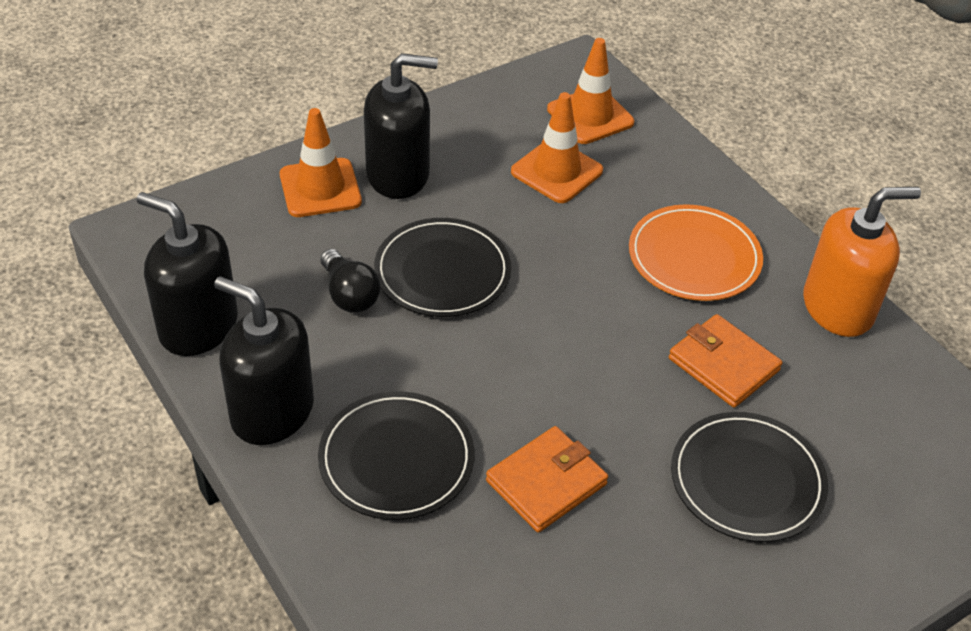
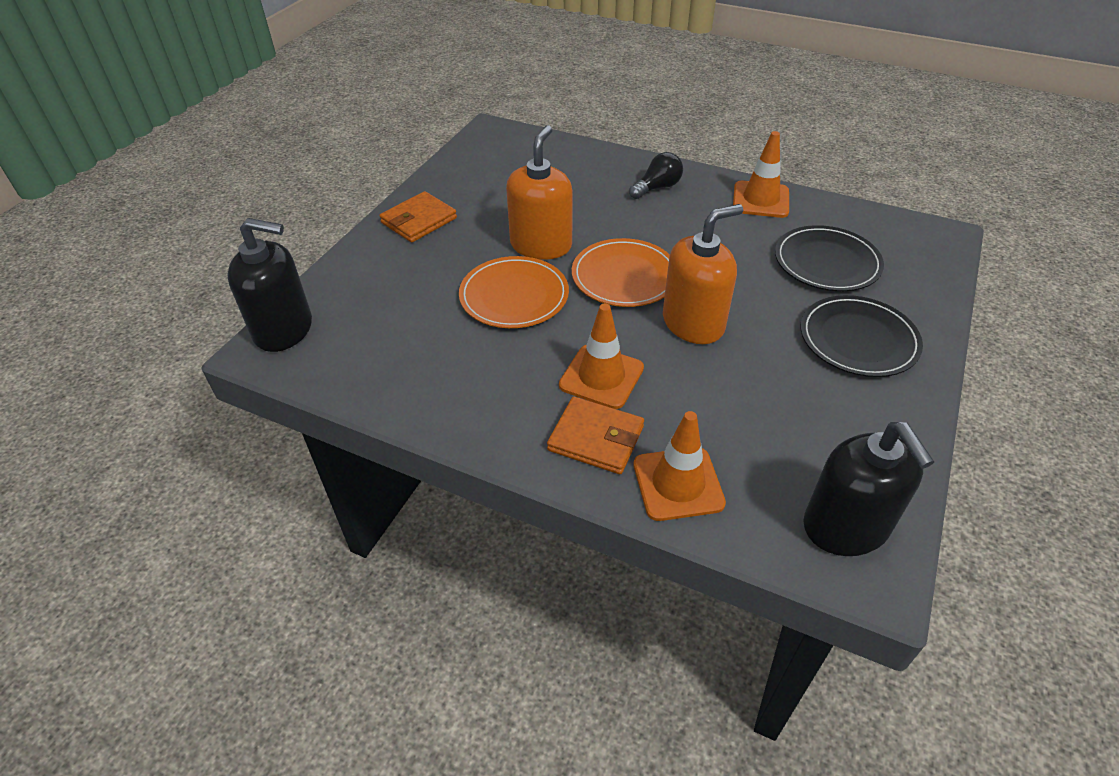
black plate: 3 -> 2
black soap dispenser: 3 -> 2
orange plate: 1 -> 2
orange soap dispenser: 1 -> 2

